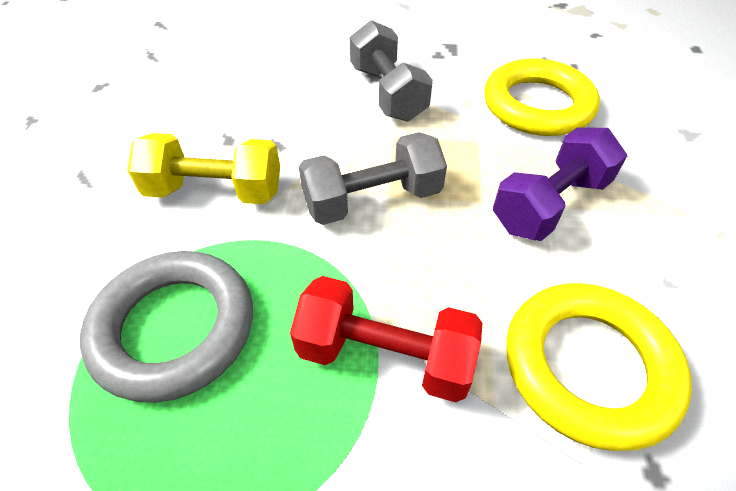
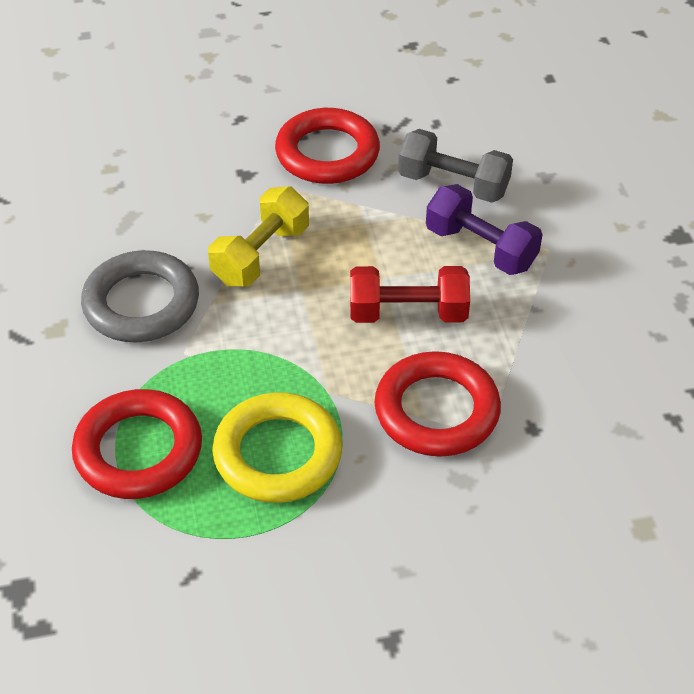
grey dumbbell: 2 -> 1
red ring: 0 -> 3
yellow ring: 2 -> 1

